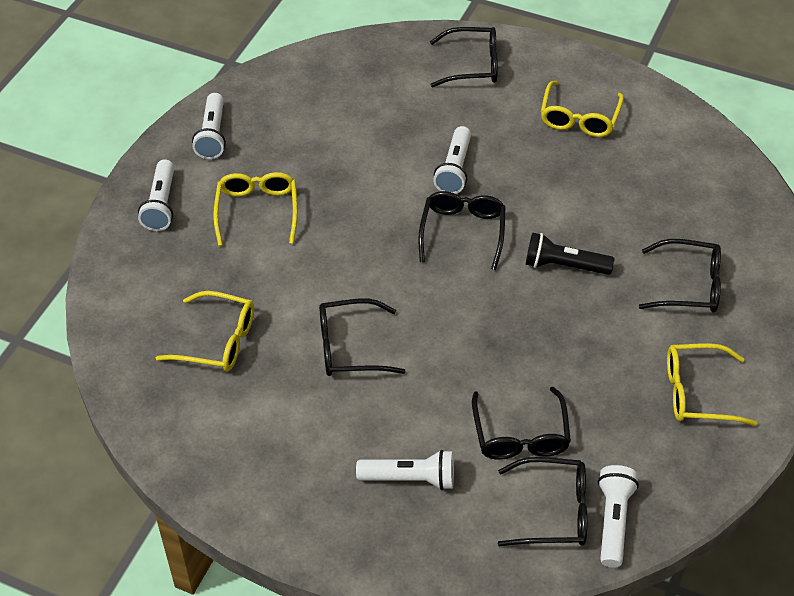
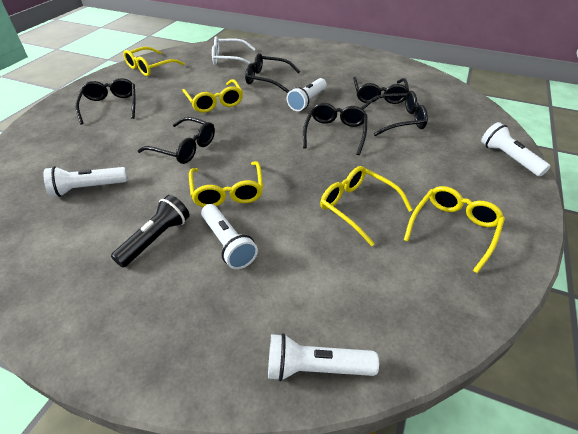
white glasses: 0 -> 1
yellow glasses: 4 -> 5

